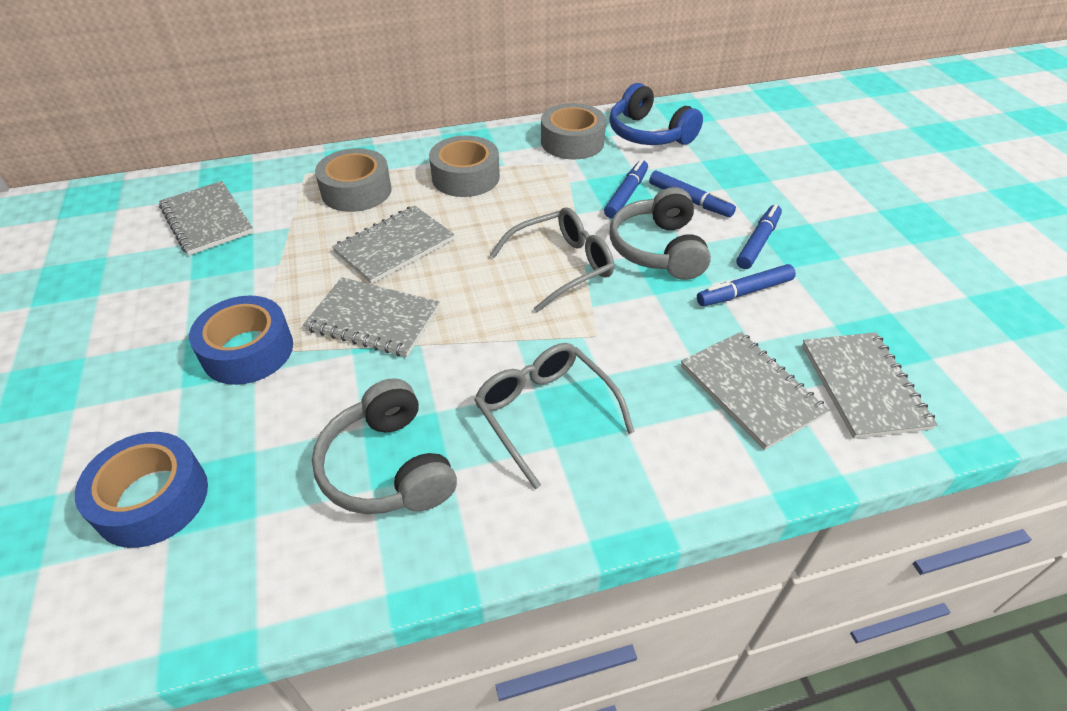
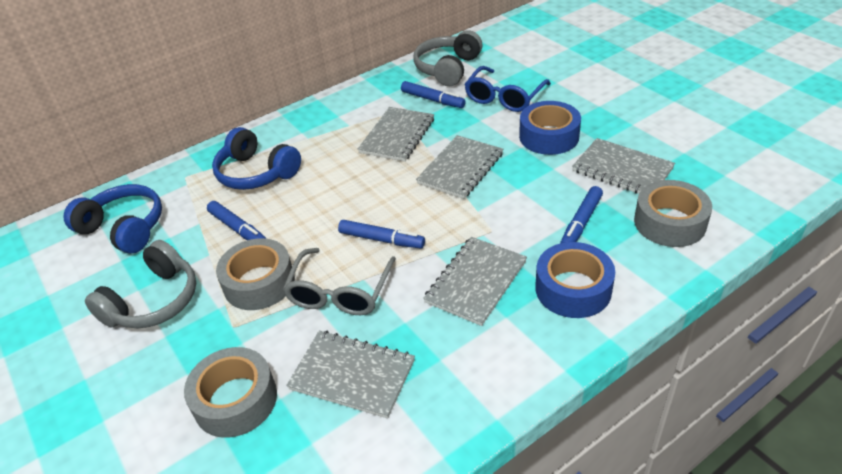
blue glasses: 0 -> 1
blue headphones: 1 -> 2
grey glasses: 2 -> 1

